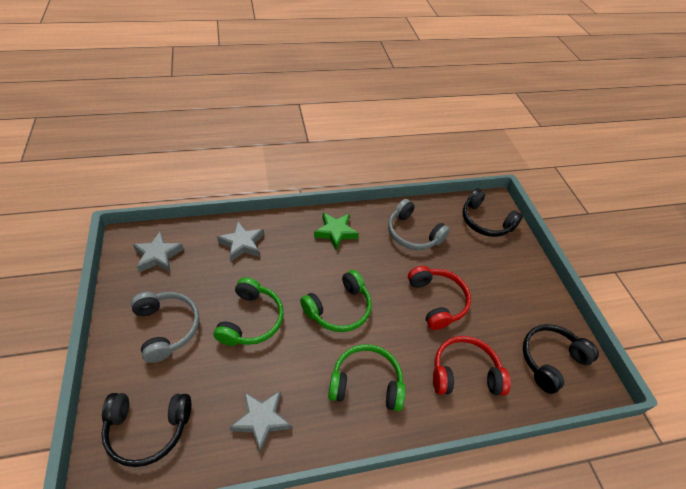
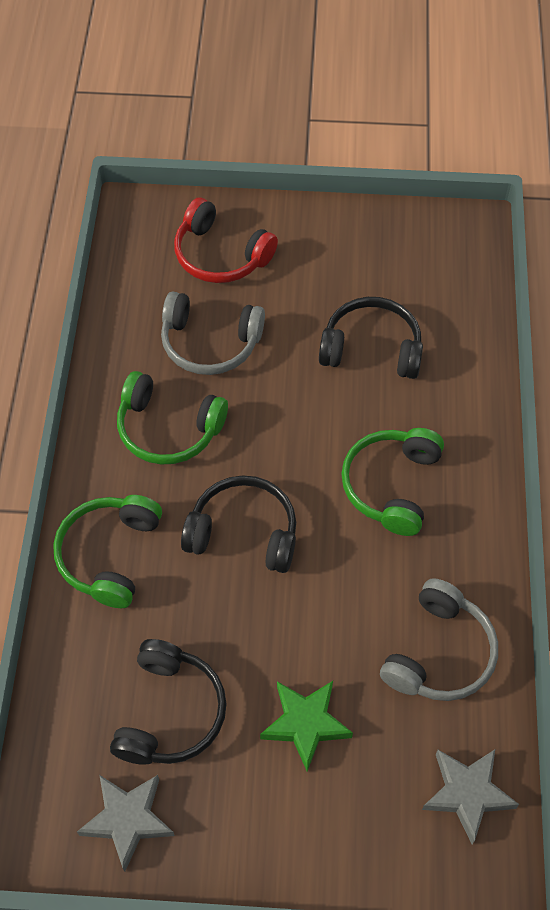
grey star: 3 -> 2
red headphones: 2 -> 1

